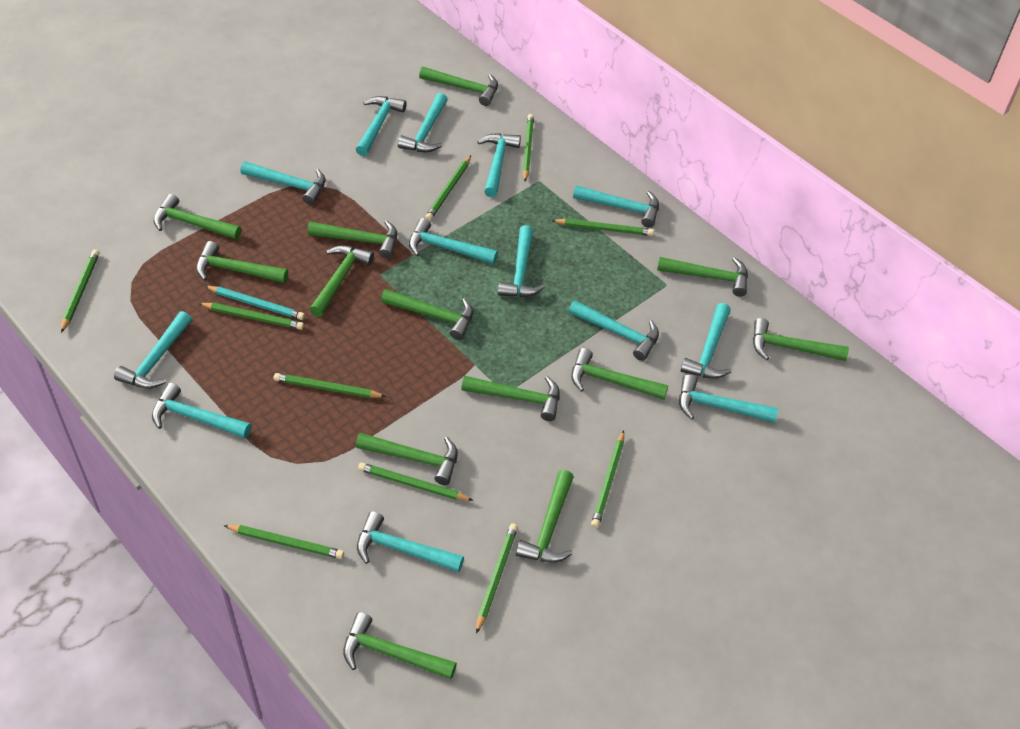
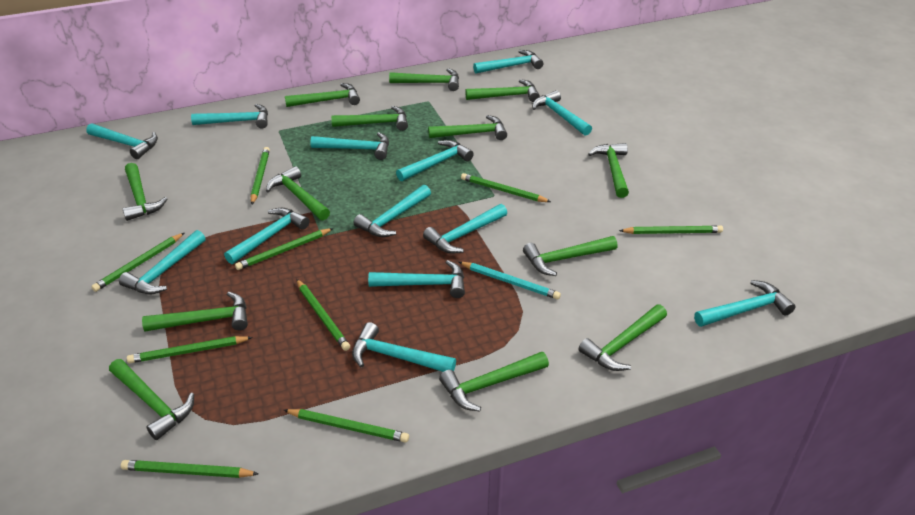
green pencil: 10 -> 9

